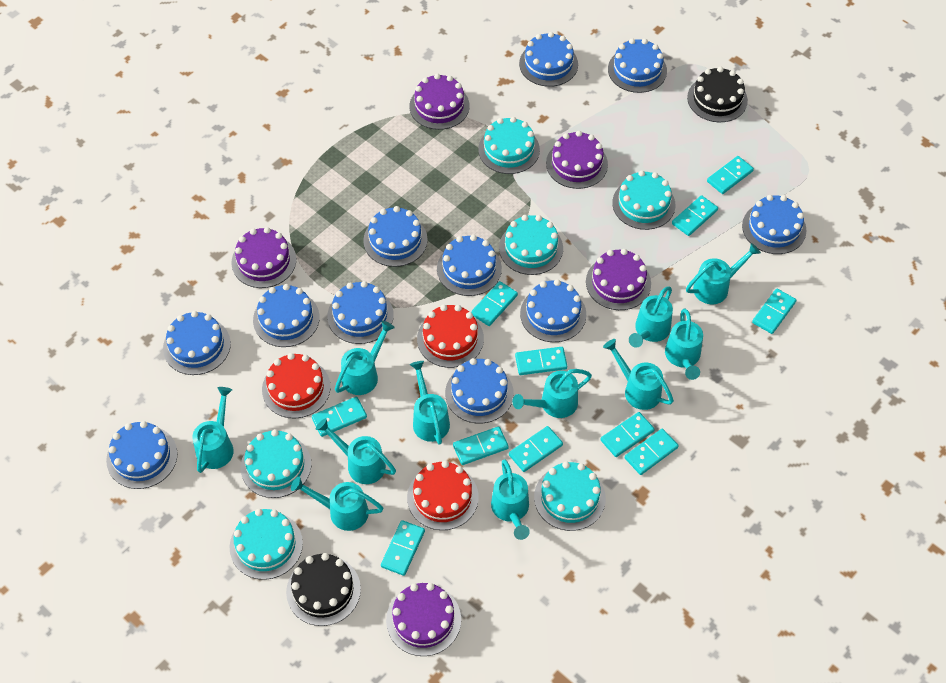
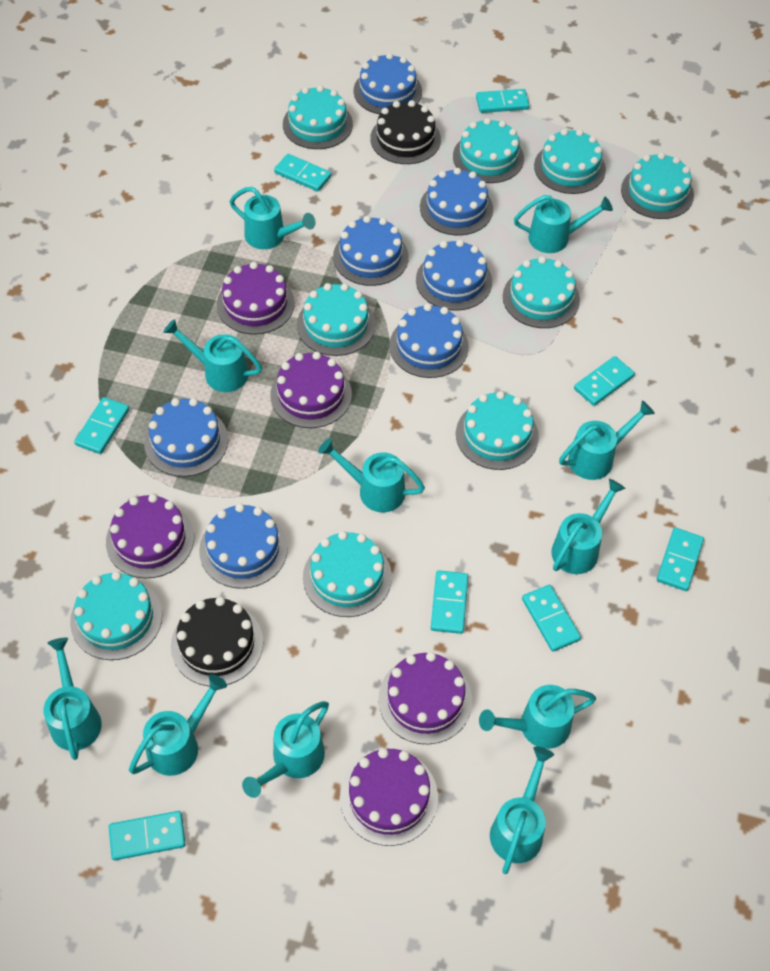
blue cake: 11 -> 7
red cake: 3 -> 0
turquoise cake: 6 -> 9
turquoise domino: 11 -> 8

